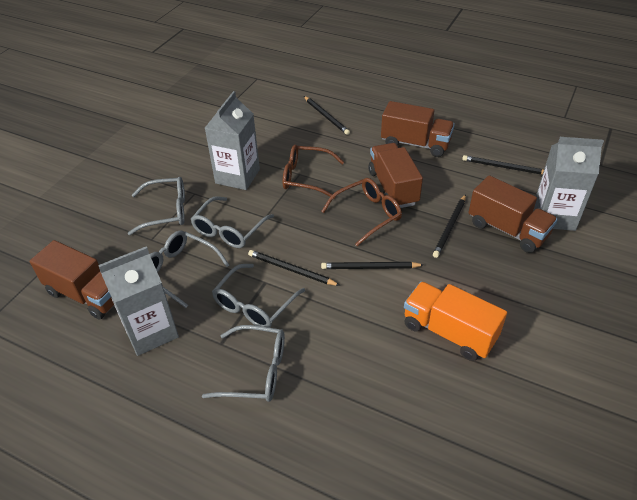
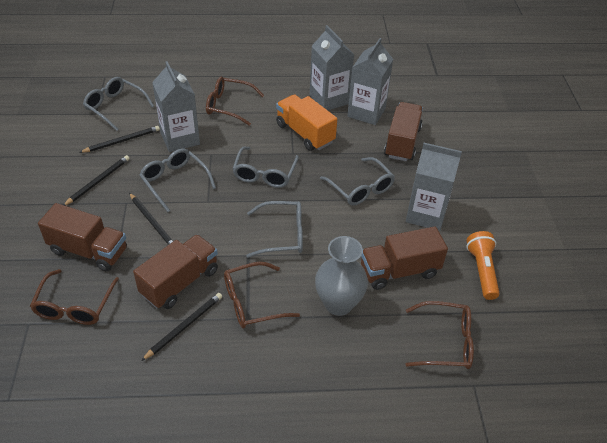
black pencil: 5 -> 4
brown glasses: 2 -> 4
grey carton: 3 -> 4
grey vase: 0 -> 1
orange flashlight: 0 -> 1

